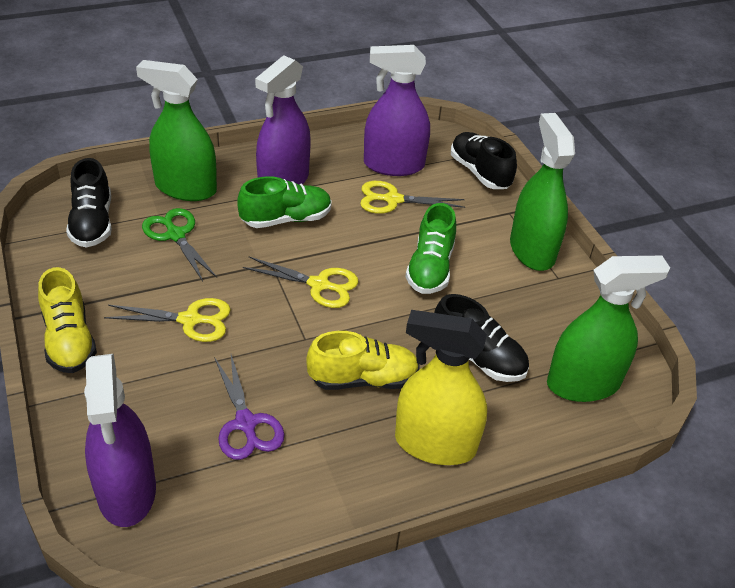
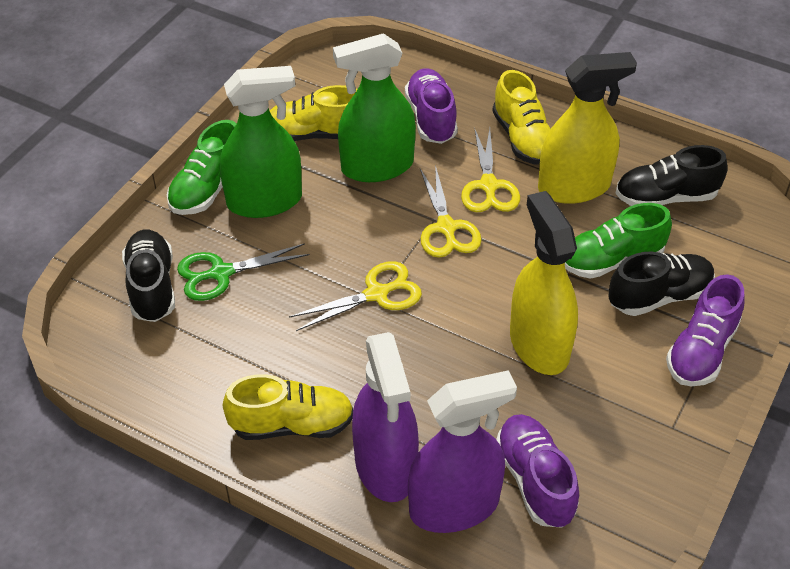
green spray bottle: 3 -> 2
purple scissors: 1 -> 0
purple shoe: 0 -> 3
purple spray bottle: 3 -> 2
yellow shoe: 2 -> 3
yellow spray bottle: 1 -> 2

